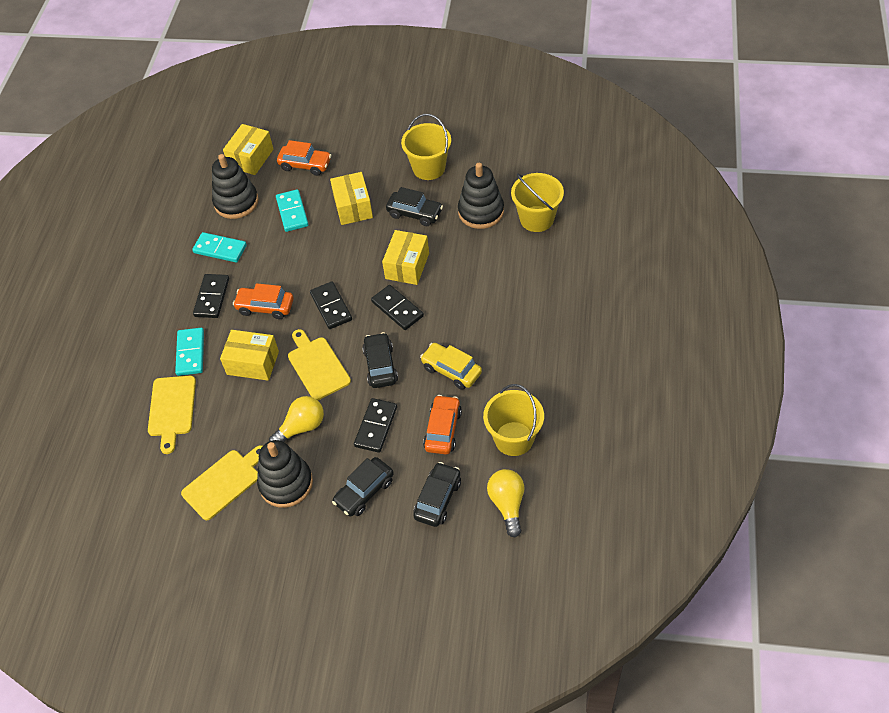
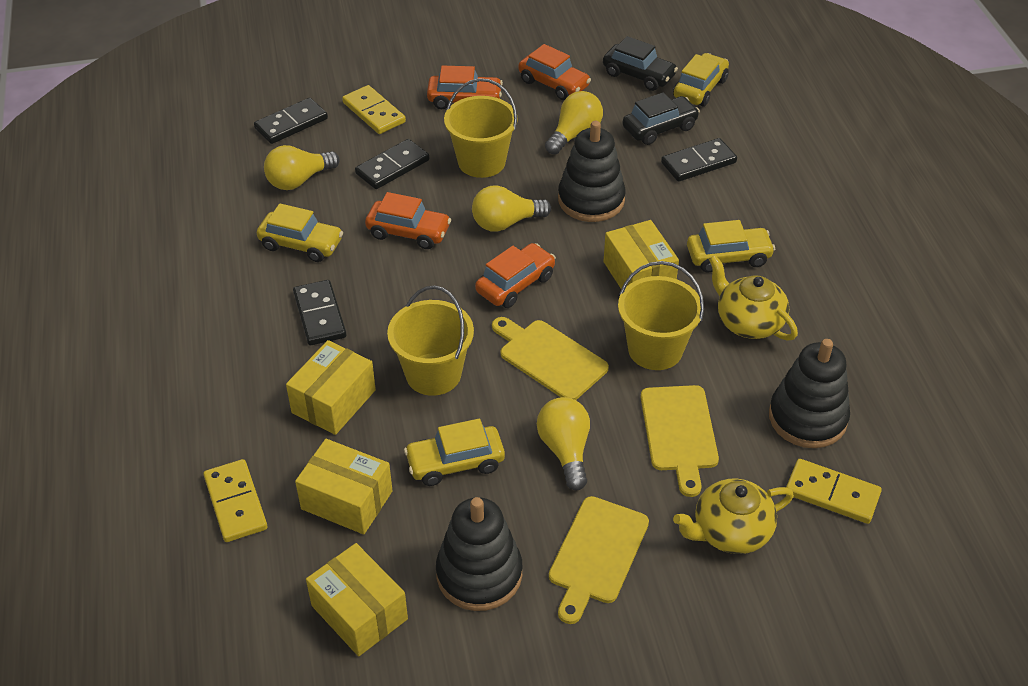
black car: 4 -> 2
orange car: 3 -> 4
turquoise domino: 3 -> 0
yellow car: 1 -> 4
yellow domino: 0 -> 3
yellow light bulb: 2 -> 4
yellow teapot: 0 -> 2

